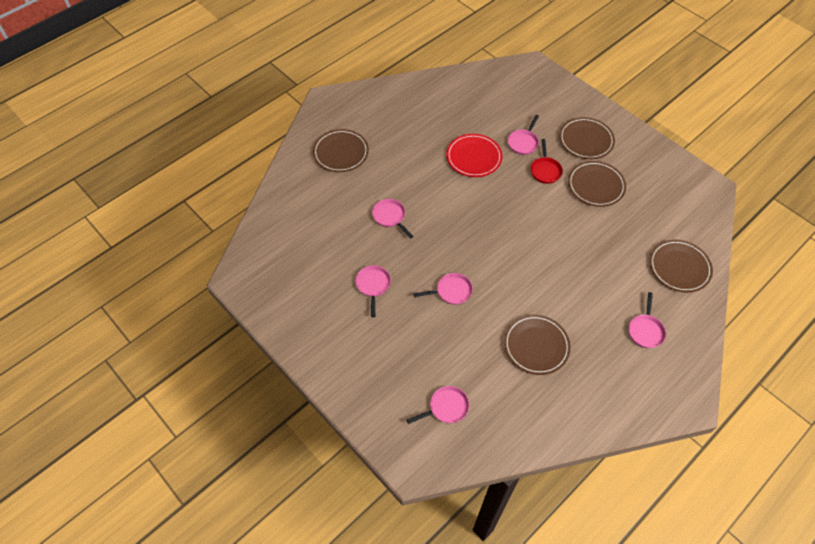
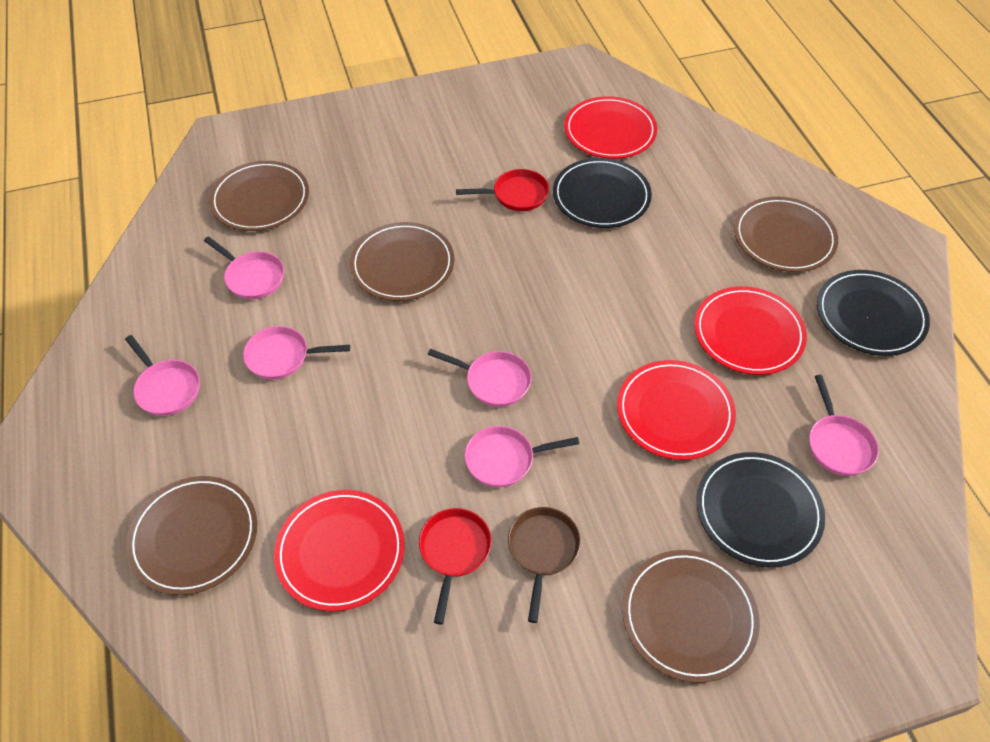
black plate: 0 -> 3
brown pan: 0 -> 1
red pan: 1 -> 2
red plate: 1 -> 4

